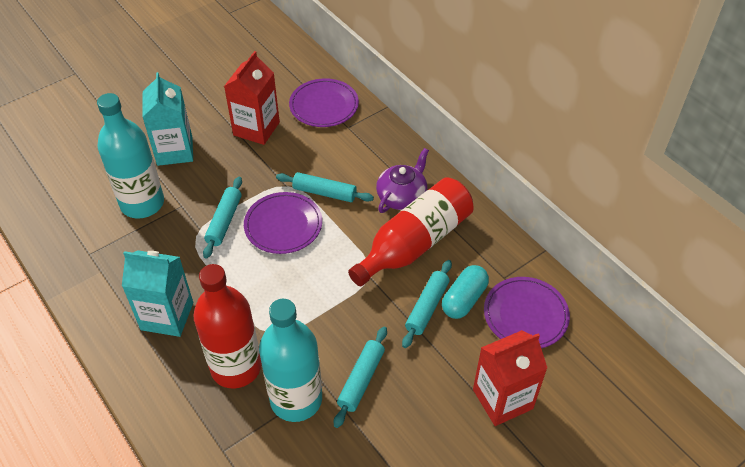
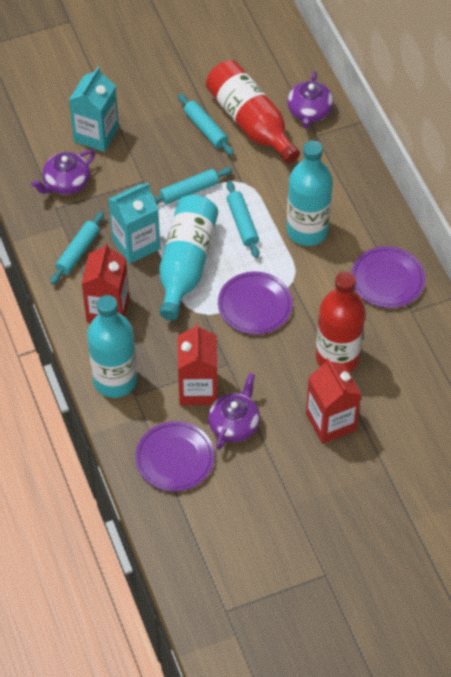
purple teapot: 1 -> 3
red carton: 2 -> 3
turquoise bottle: 2 -> 3
turquoise capsule: 1 -> 0

